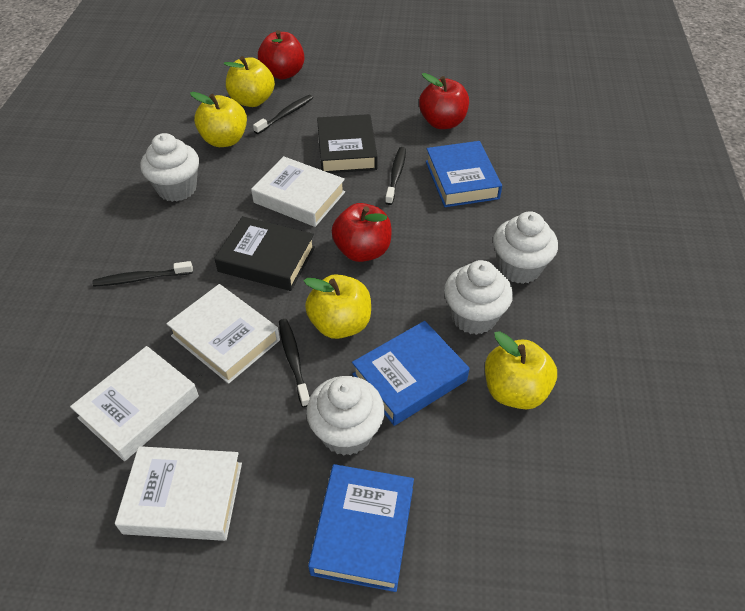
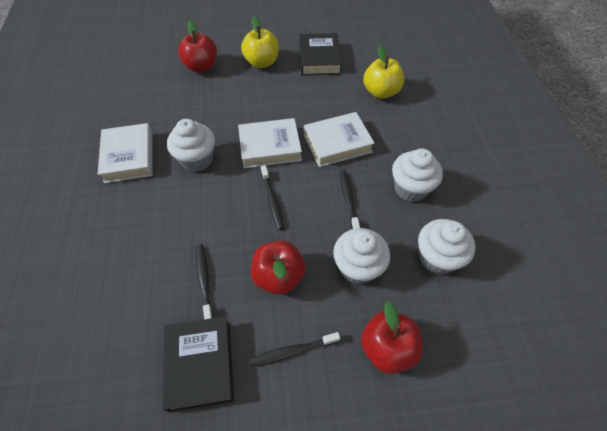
blue book: 3 -> 0
white book: 4 -> 3
yellow apple: 4 -> 2

